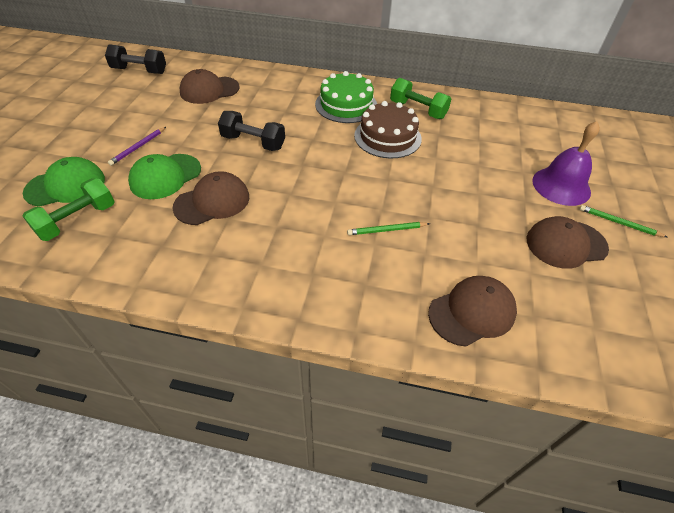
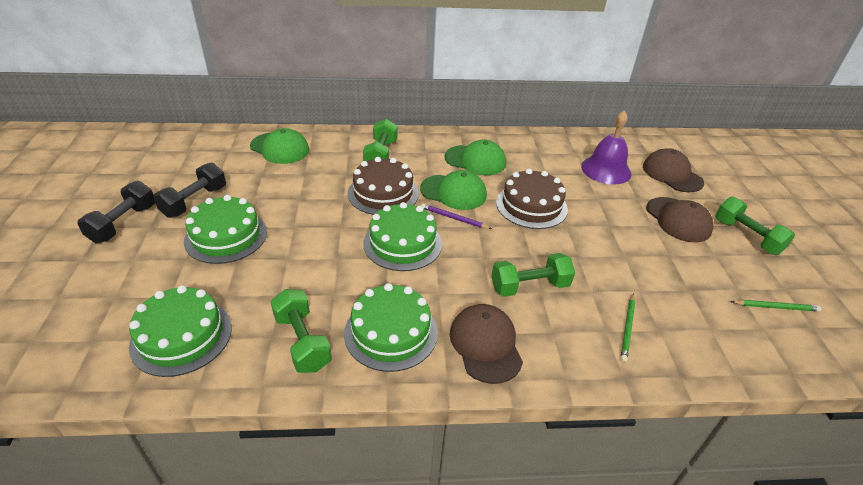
brown cake: 1 -> 2
brown cap: 4 -> 3
green cake: 1 -> 4
green cap: 2 -> 3
green dumbbell: 2 -> 4

